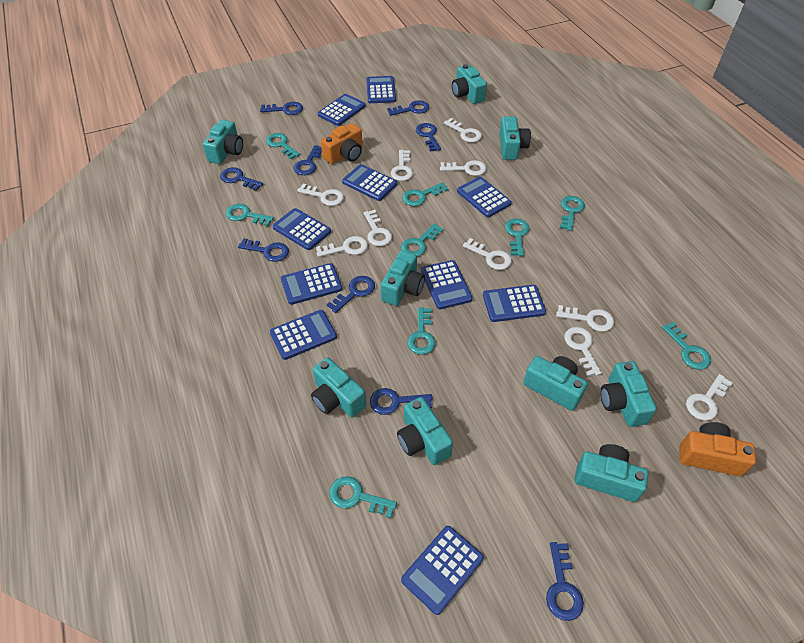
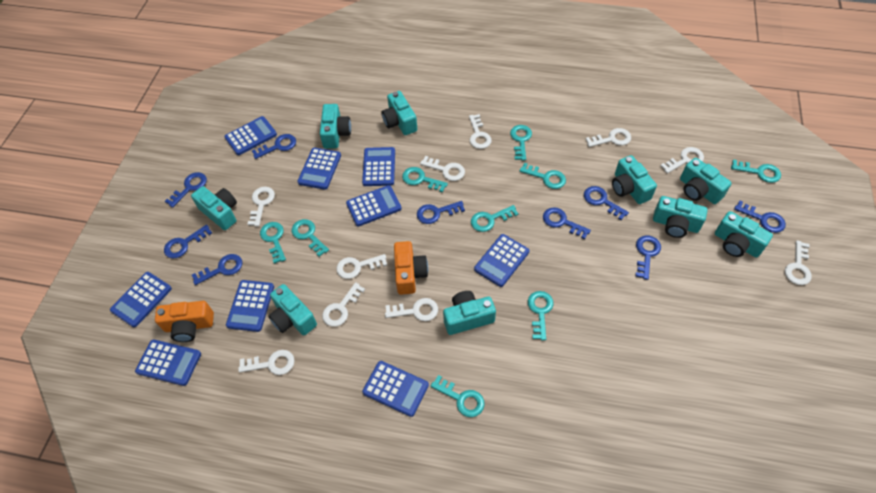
blue calculator: 10 -> 9

